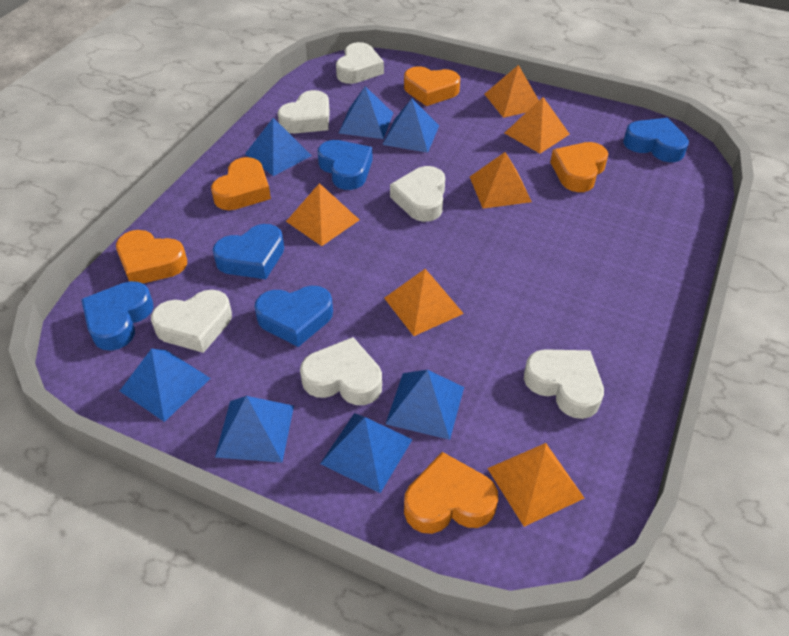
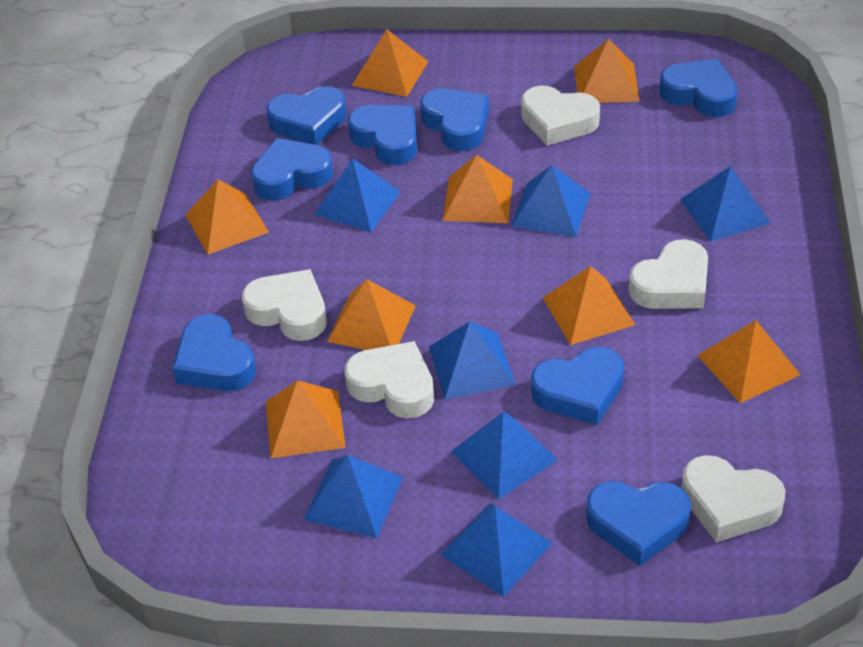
blue heart: 5 -> 8
orange heart: 5 -> 0
orange pyramid: 6 -> 8
white heart: 6 -> 5

